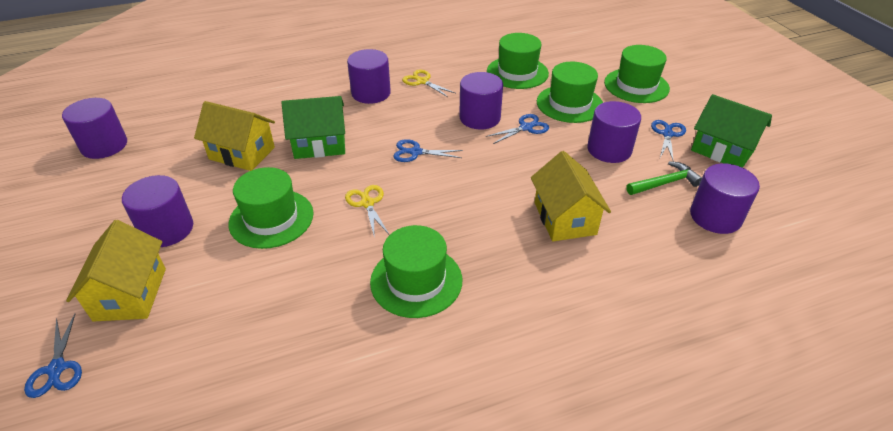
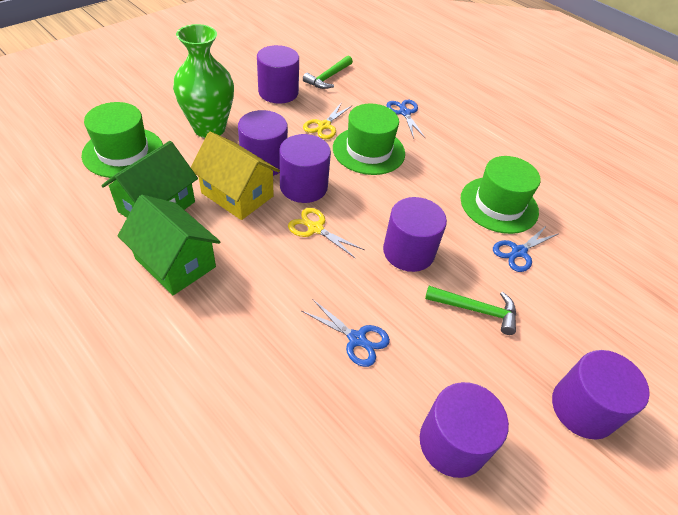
blue scissors: 4 -> 3
green hammer: 1 -> 2
green hat: 5 -> 3
green vase: 0 -> 1
yellow house: 3 -> 1

